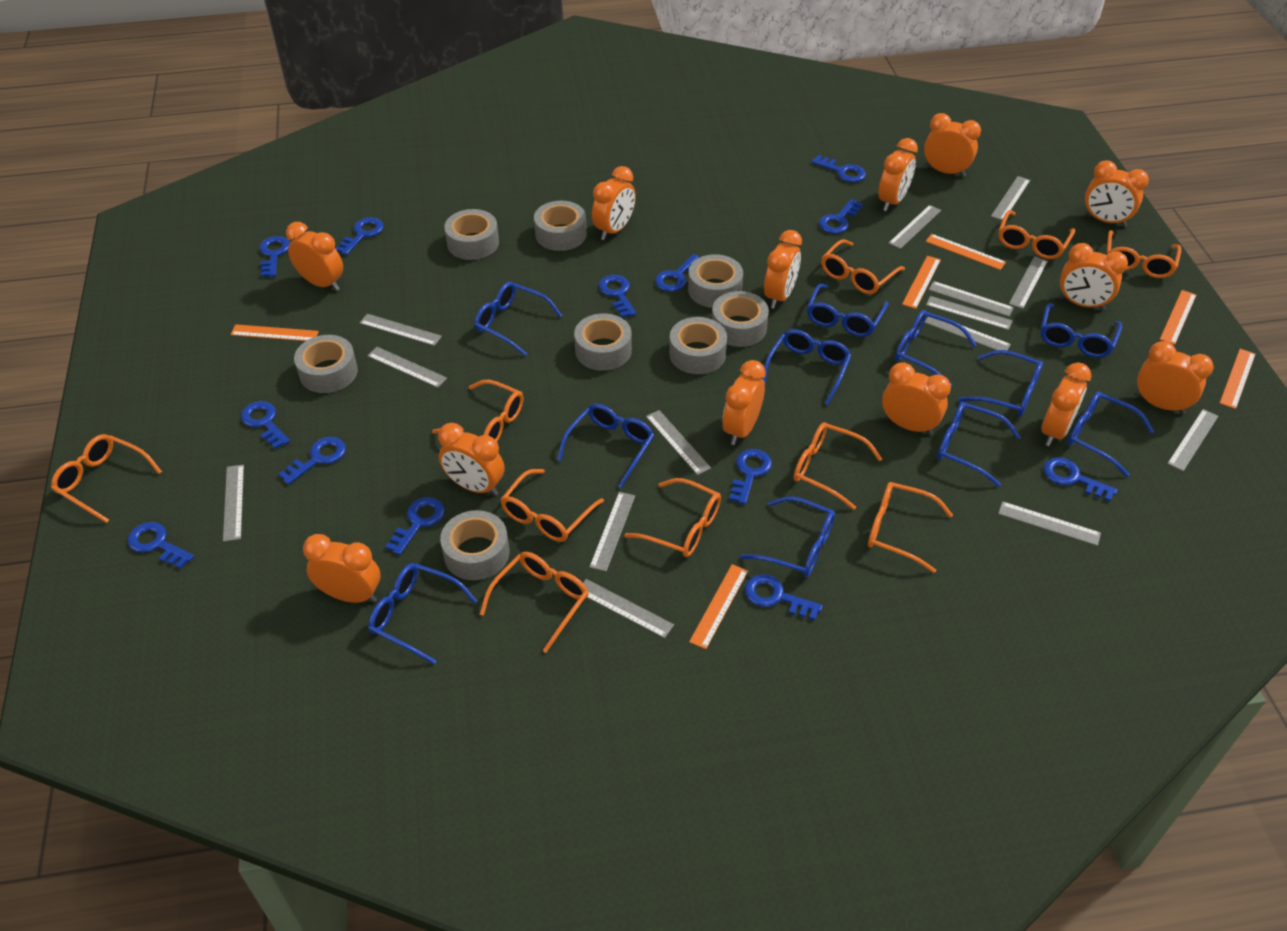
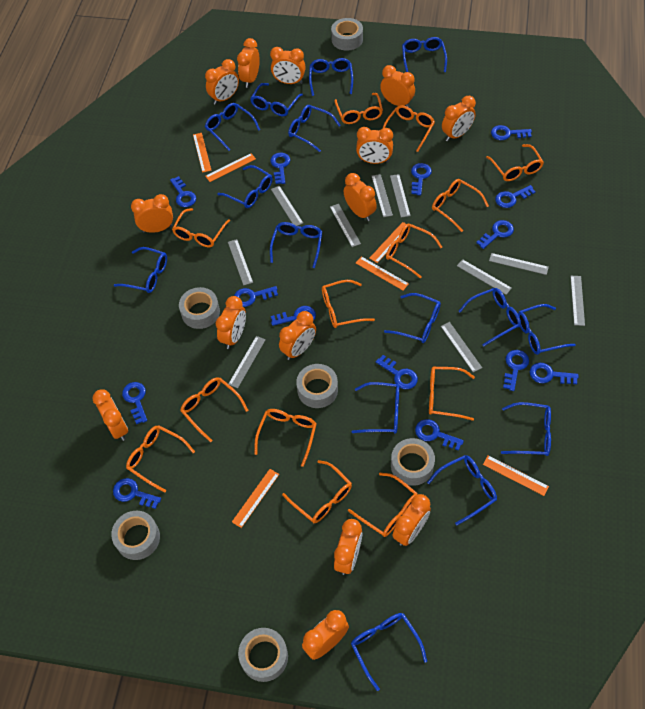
blue glasses: 11 -> 15
blue key: 13 -> 14
grey ruler: 14 -> 10
grey tape: 8 -> 6
orange clock: 13 -> 14
orange glasses: 10 -> 13

